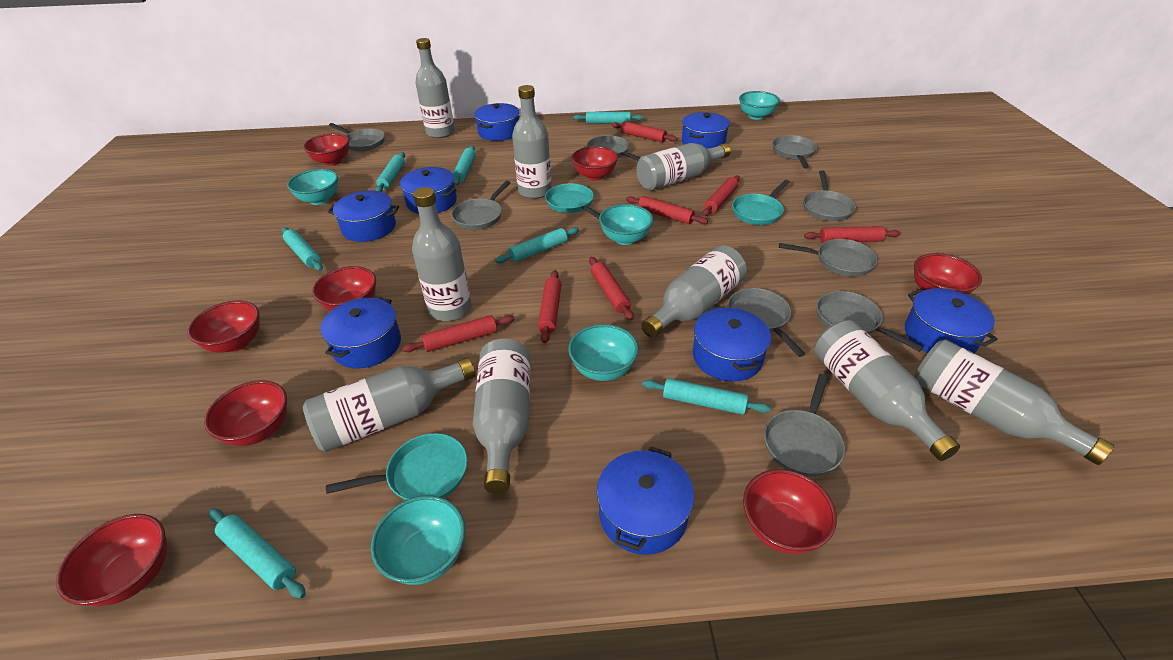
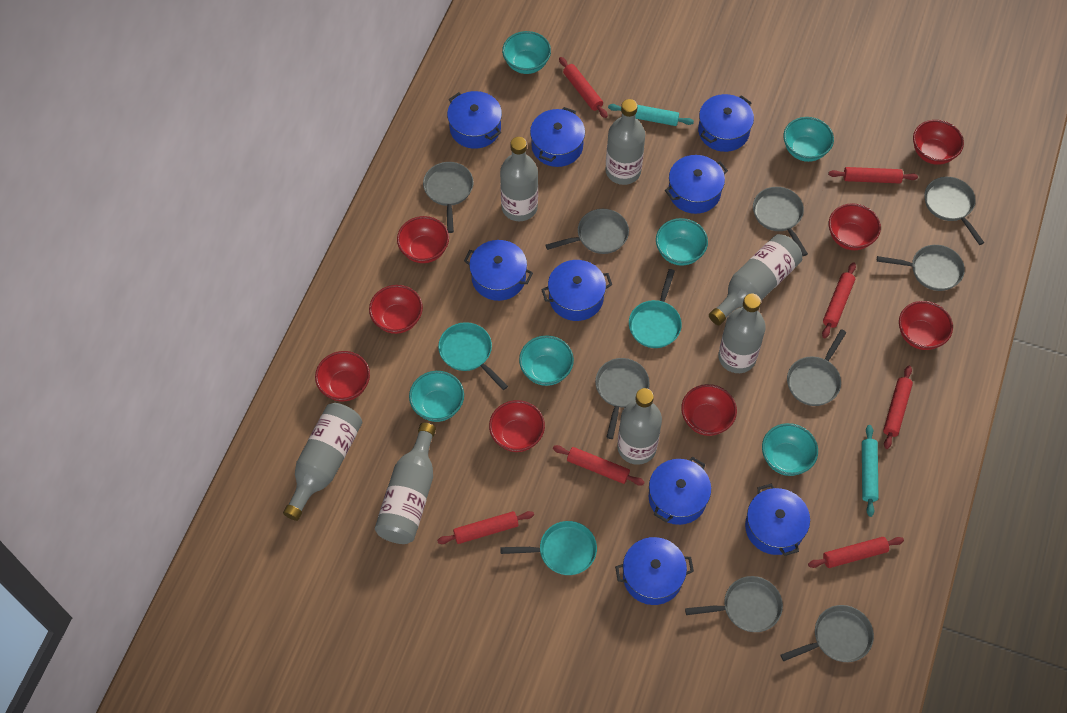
blue pot: 8 -> 9
grey bottle: 9 -> 7
turquoise bowl: 5 -> 6
turquoise rolling pin: 7 -> 2

